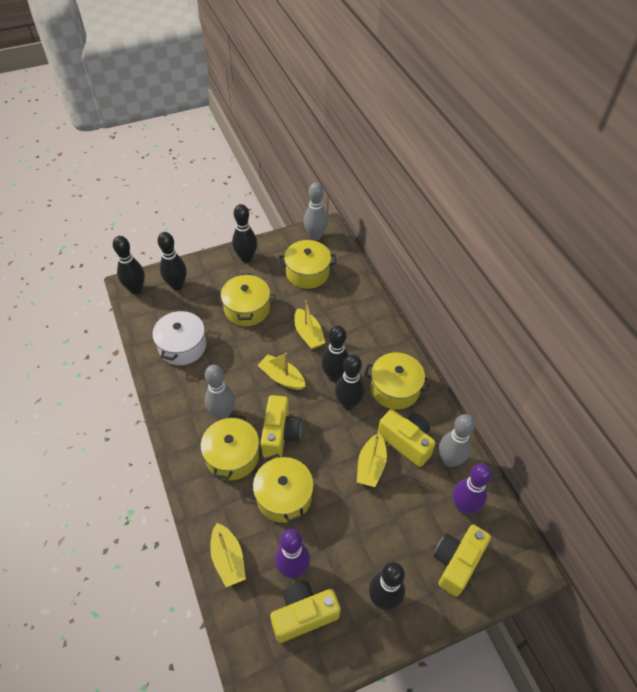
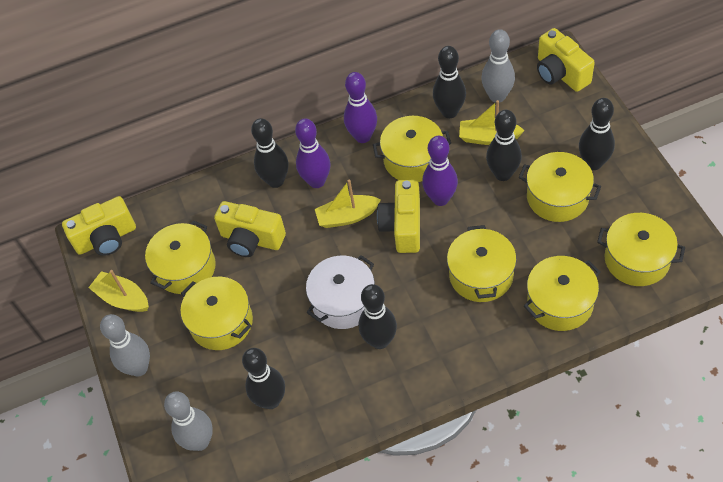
purple bowling pin: 2 -> 3
yellow boat: 4 -> 3
yellow pot: 5 -> 7

